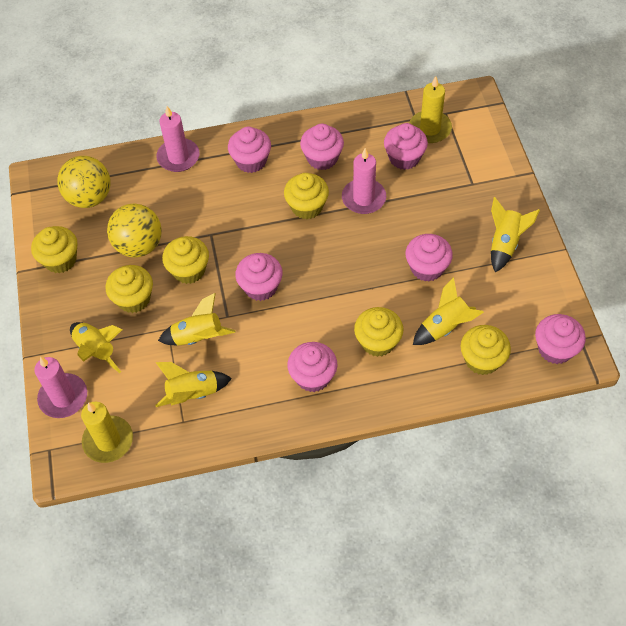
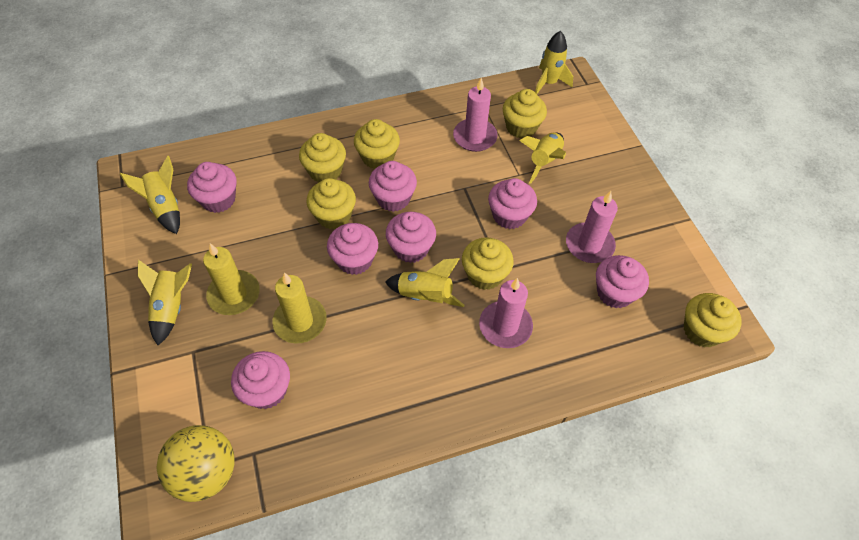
yellow ball: 2 -> 1

